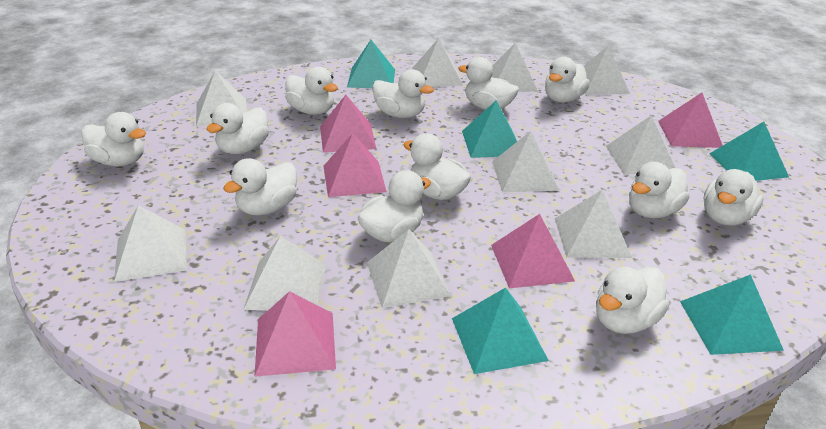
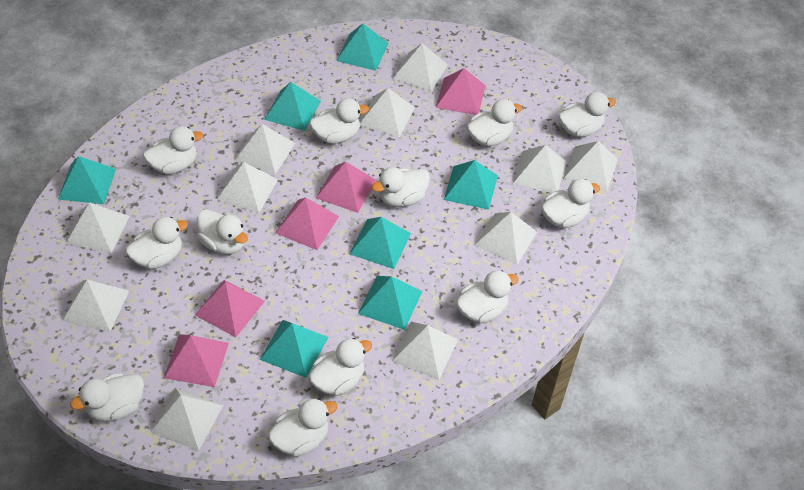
turquoise pyramid: 5 -> 7
white pyramid: 10 -> 11

